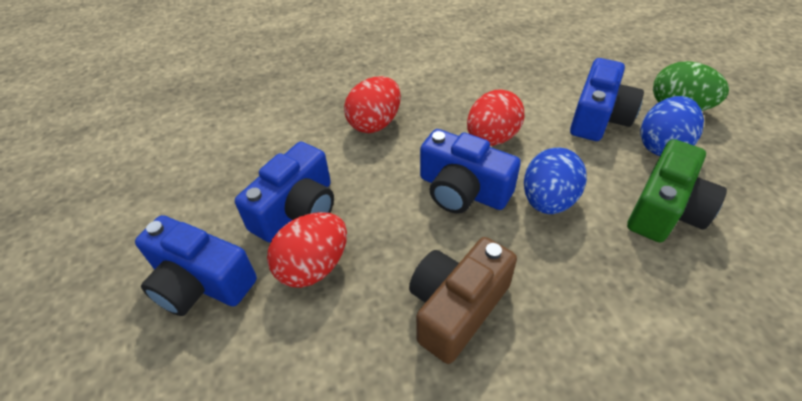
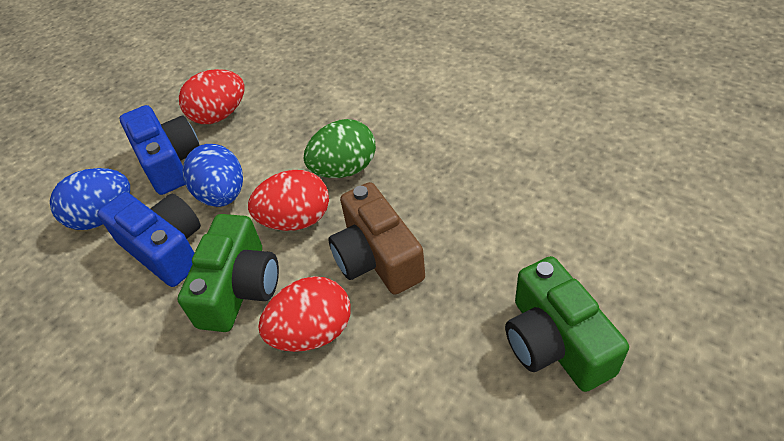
blue camera: 4 -> 2
green camera: 1 -> 2

